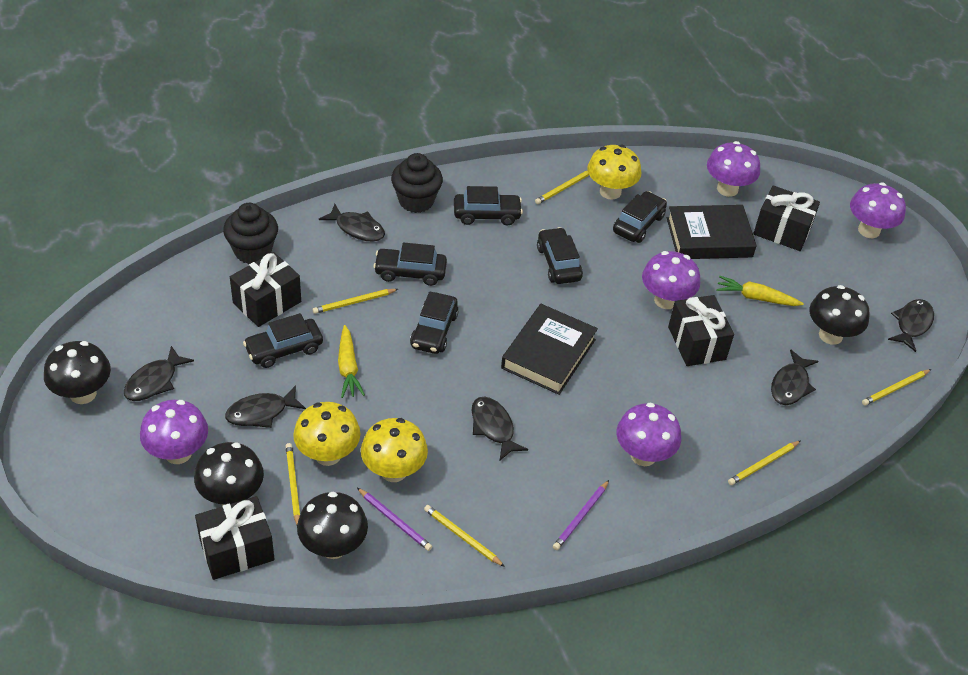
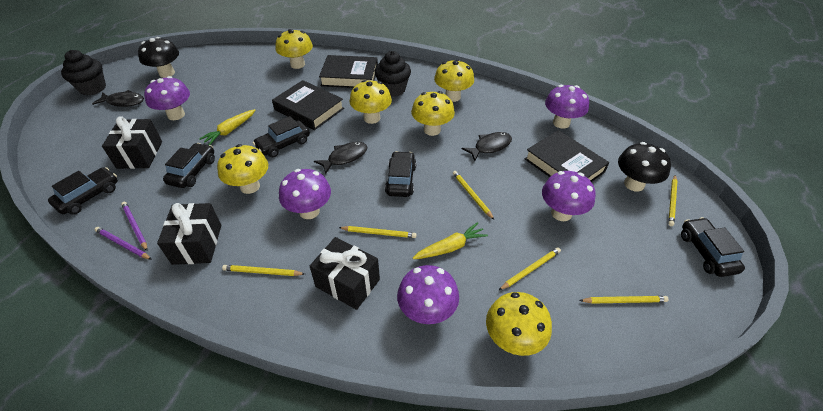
black book: 2 -> 3
black car: 6 -> 5
black fish: 6 -> 3
black gift: 4 -> 3
black mushroom: 4 -> 2
yellow mushroom: 3 -> 6

